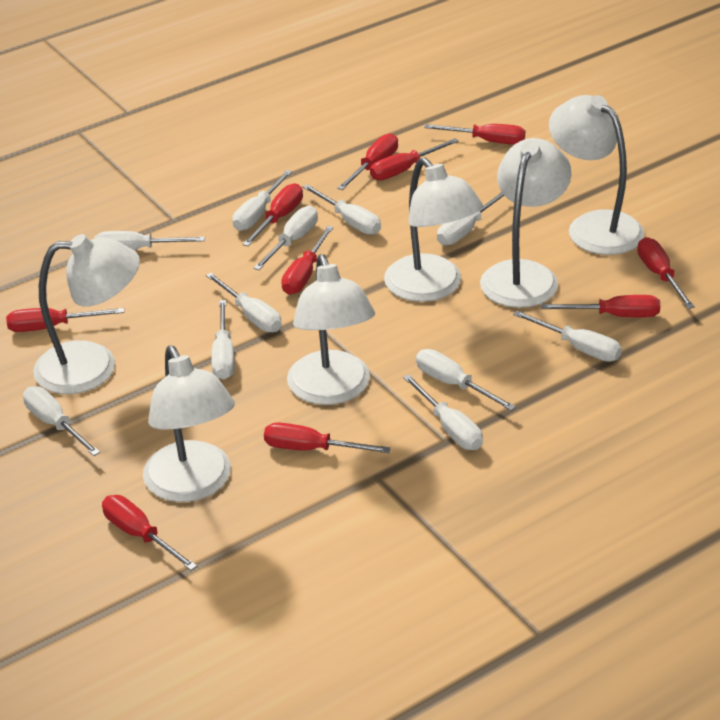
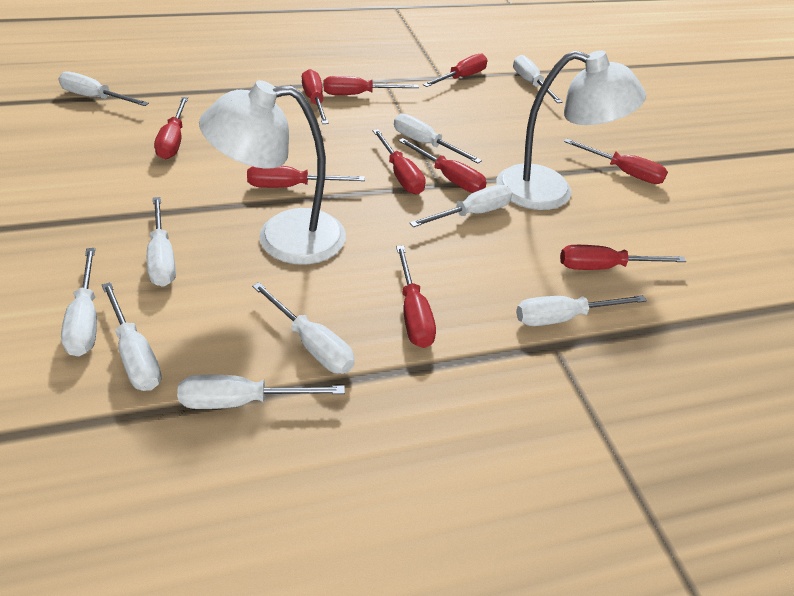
white lamp: 6 -> 2
white screwdriver: 11 -> 10

